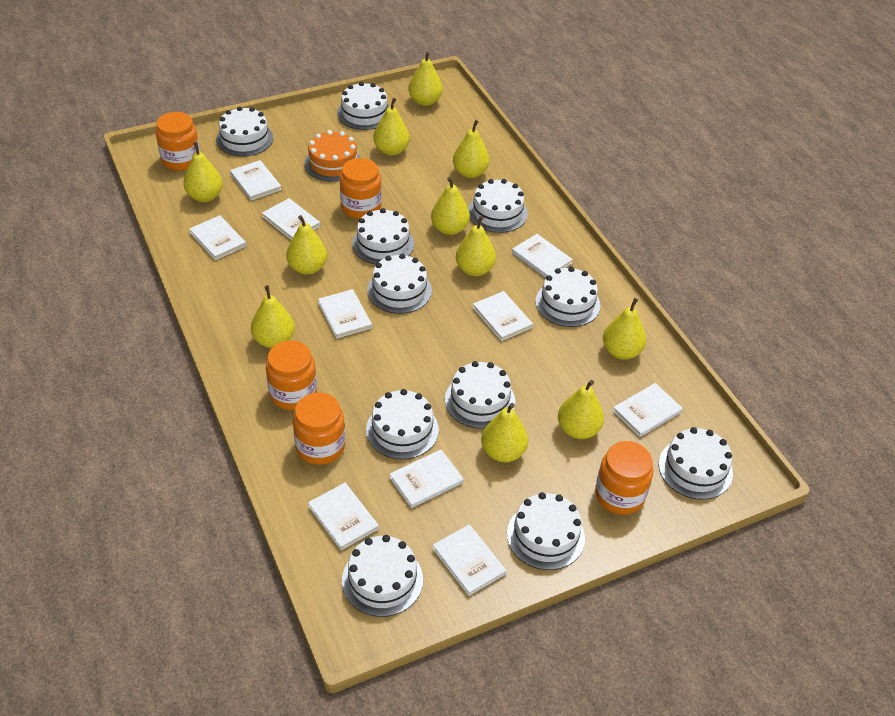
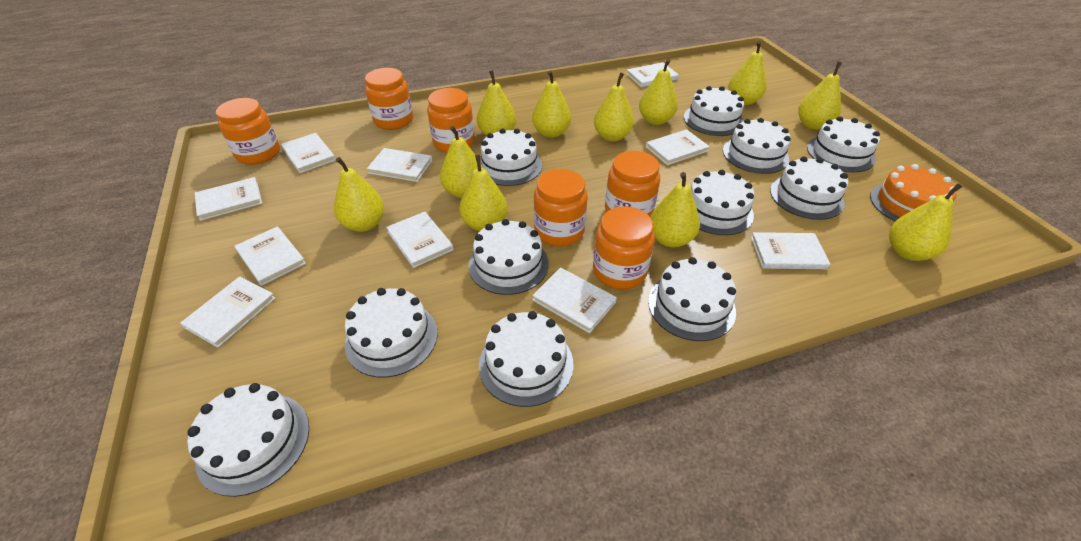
orange jar: 5 -> 6

